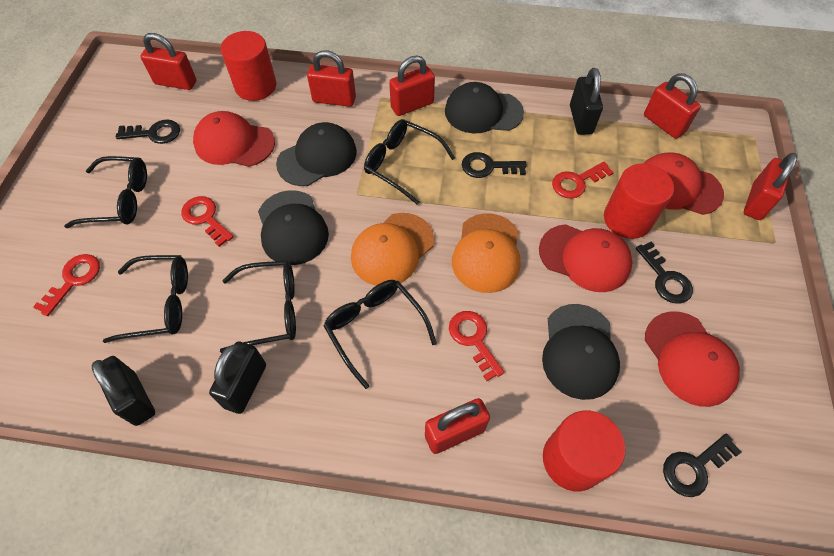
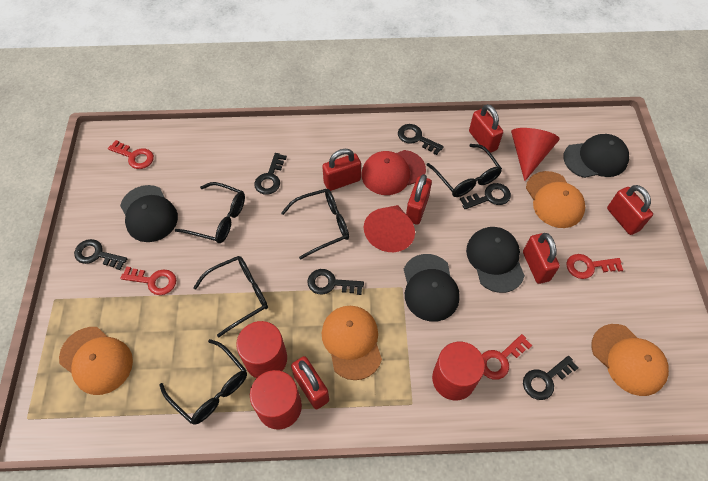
black key: 4 -> 6
black padlock: 3 -> 0
orange cap: 2 -> 4
red cap: 4 -> 1
red cone: 0 -> 2

